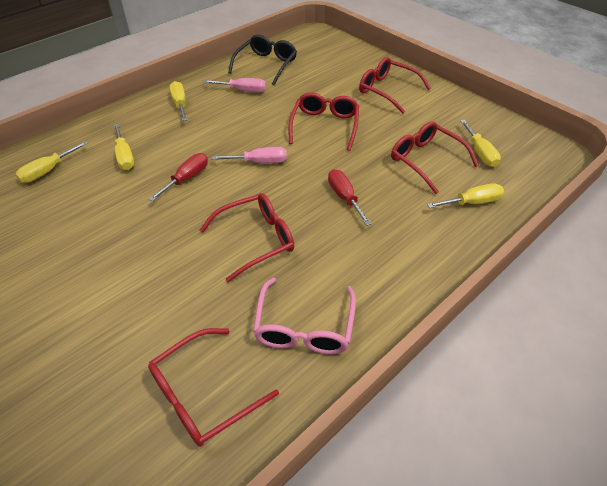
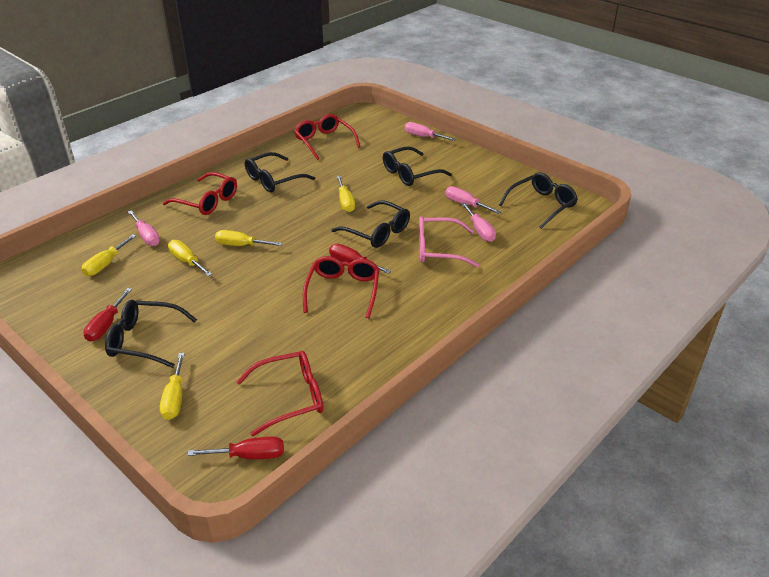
black glasses: 1 -> 5
pink screwdriver: 2 -> 4
red glasses: 5 -> 4
red screwdriver: 2 -> 3

